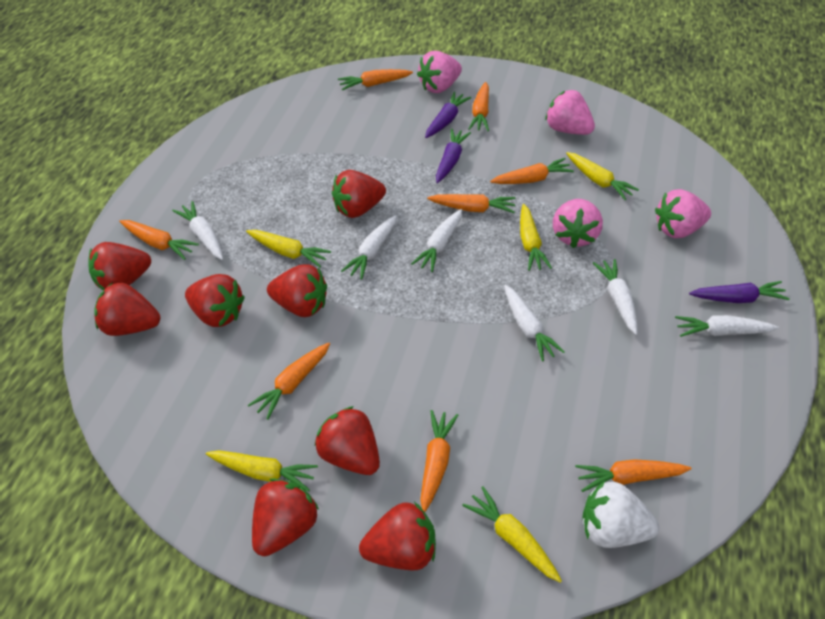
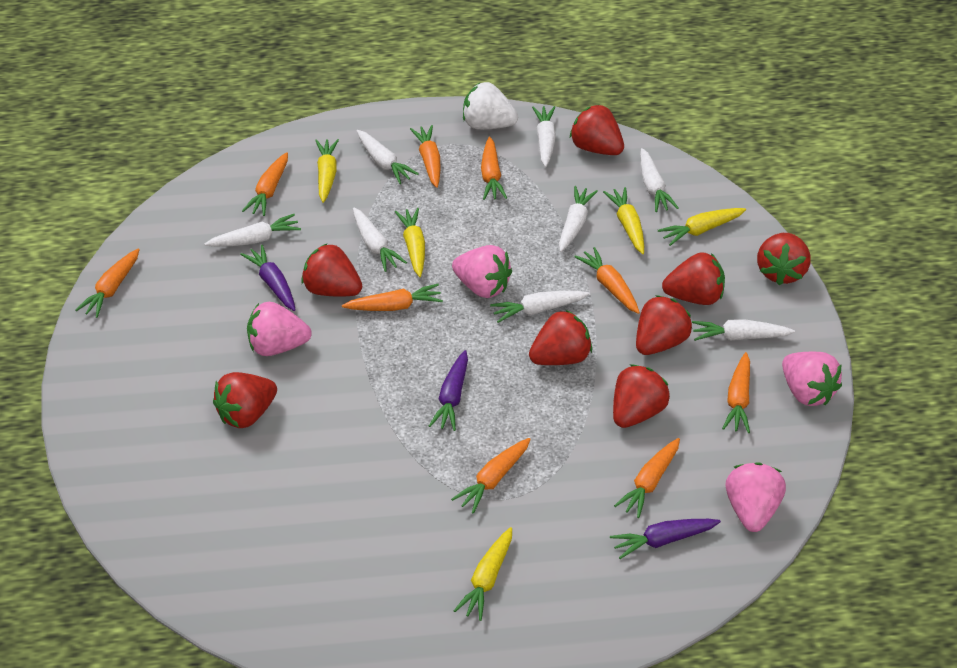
orange carrot: 8 -> 9
white carrot: 6 -> 8

